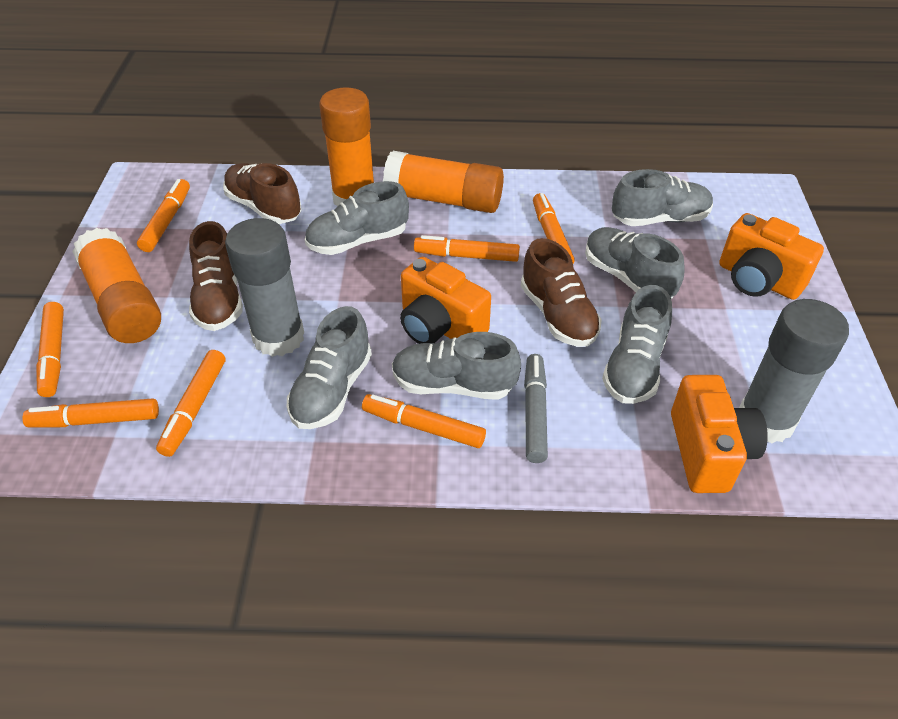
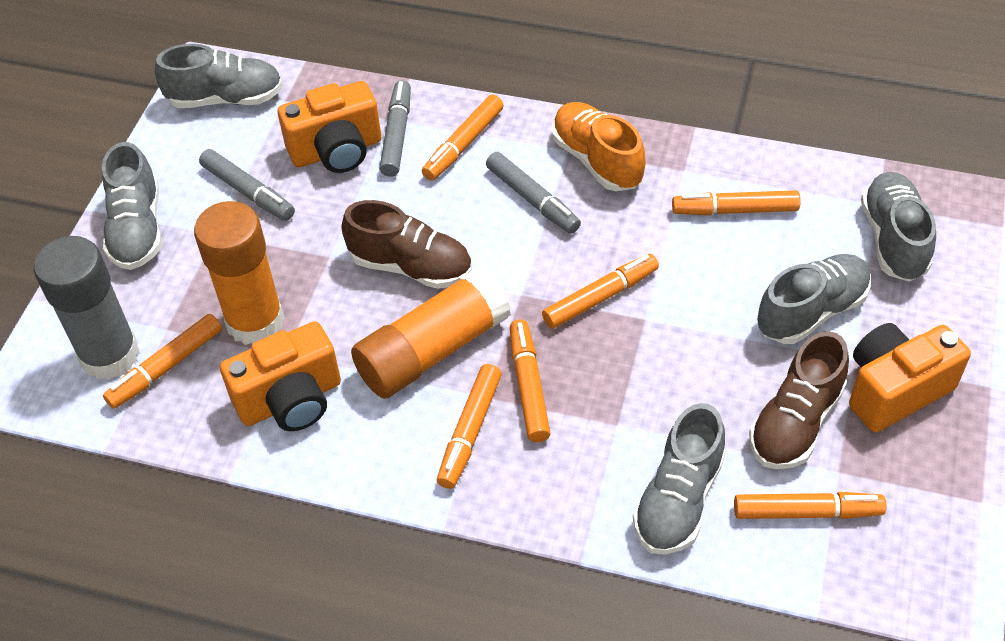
brown shoe: 3 -> 2
grey glue stick: 2 -> 1
grey marker: 1 -> 3
grey shoe: 6 -> 5
orange glue stick: 3 -> 2
orange shoe: 0 -> 1

